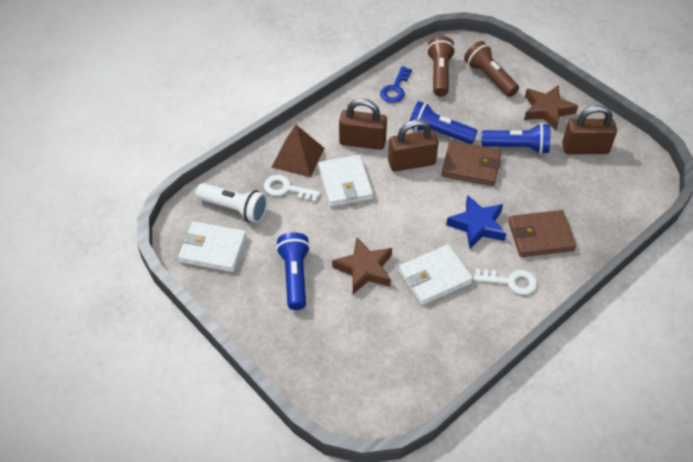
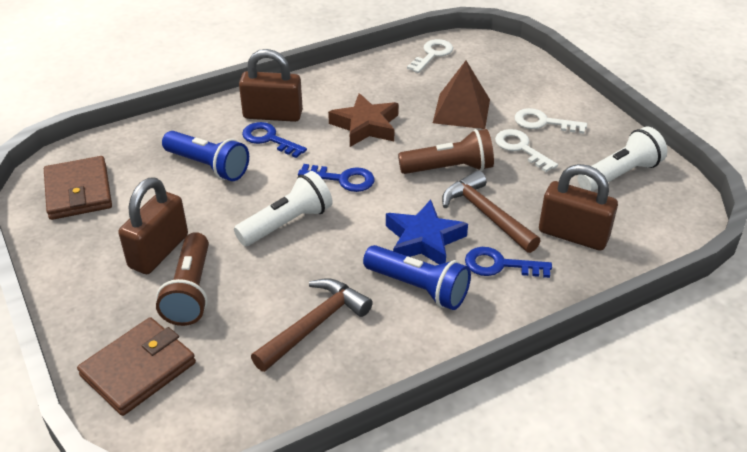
blue flashlight: 3 -> 2
blue key: 1 -> 3
brown hammer: 0 -> 2
brown star: 2 -> 1
white flashlight: 1 -> 2
white key: 2 -> 3
white wallet: 3 -> 0

